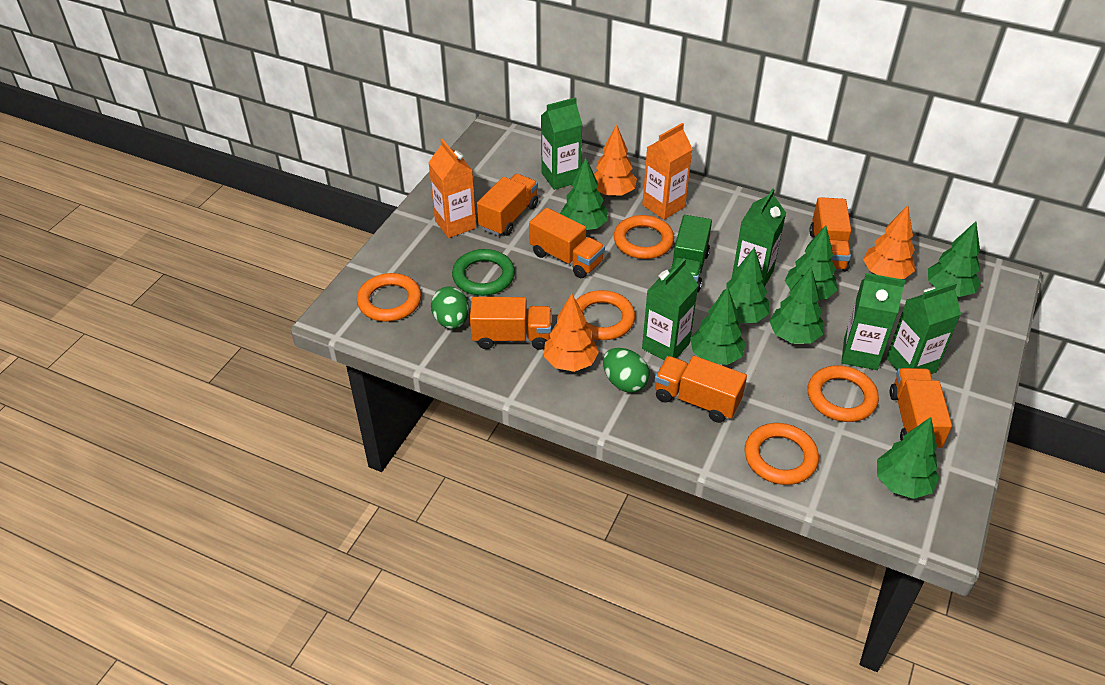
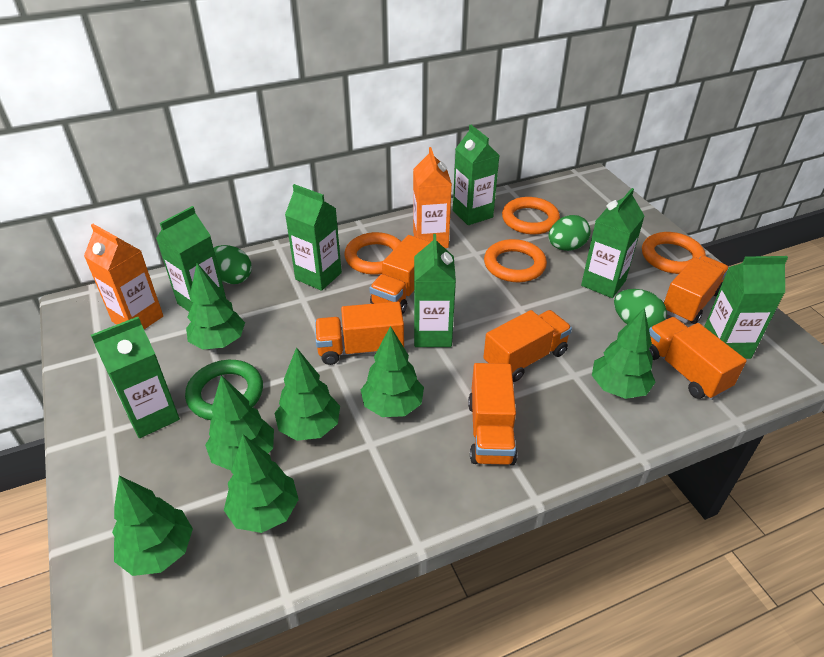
green carton: 5 -> 7
green egg: 2 -> 3
green truck: 1 -> 0
orange ring: 5 -> 4
orange tree: 3 -> 0

